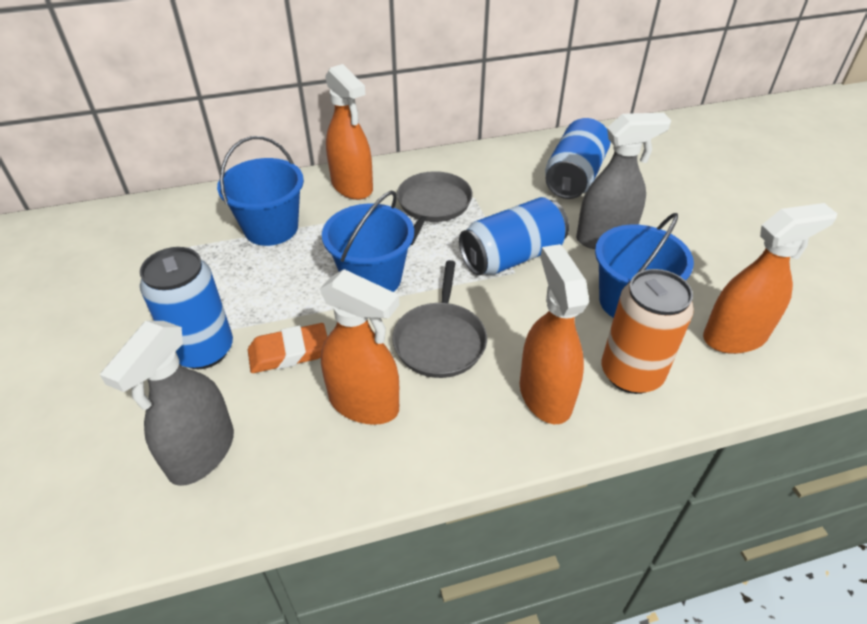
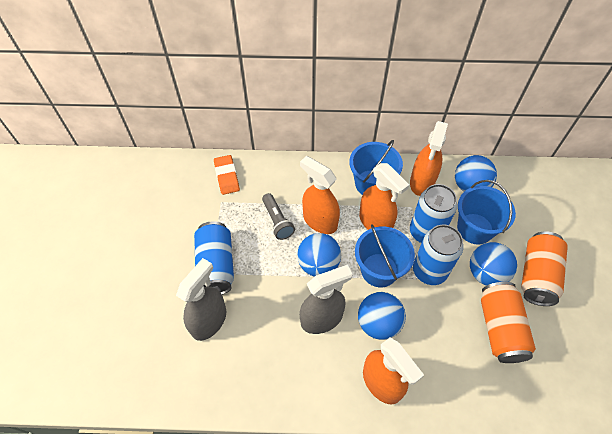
blue ball: 0 -> 4
grey flashlight: 0 -> 1
grey pan: 2 -> 0
orange can: 1 -> 2

